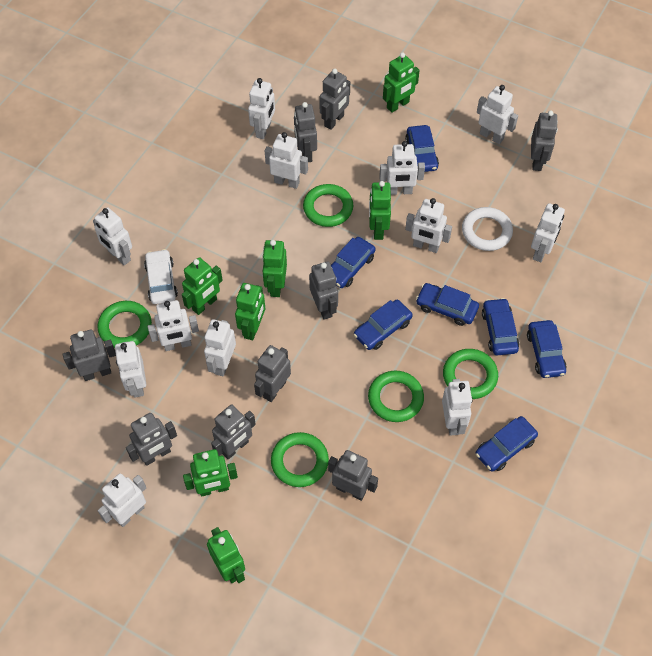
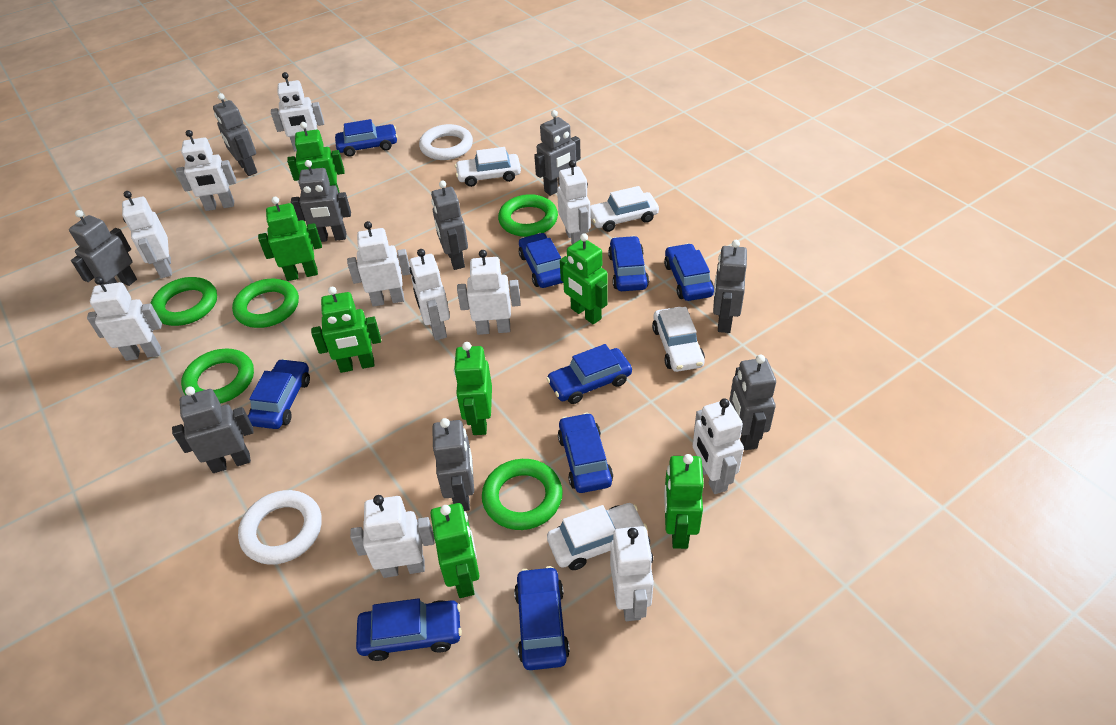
blue car: 7 -> 9
white car: 1 -> 4
white ring: 1 -> 2
white robot: 12 -> 11

